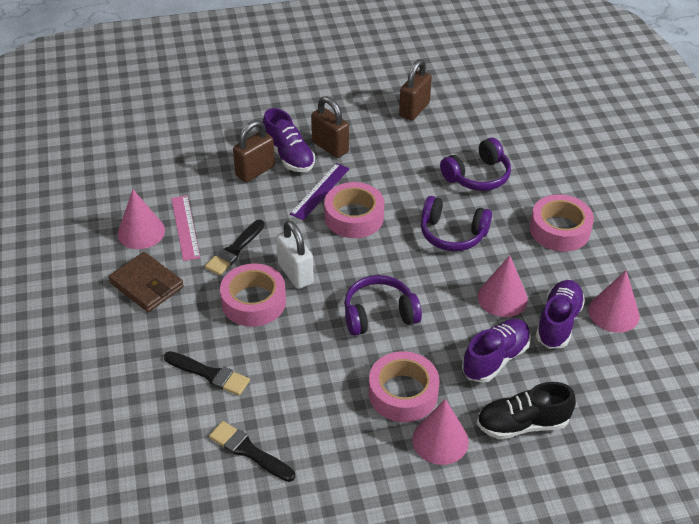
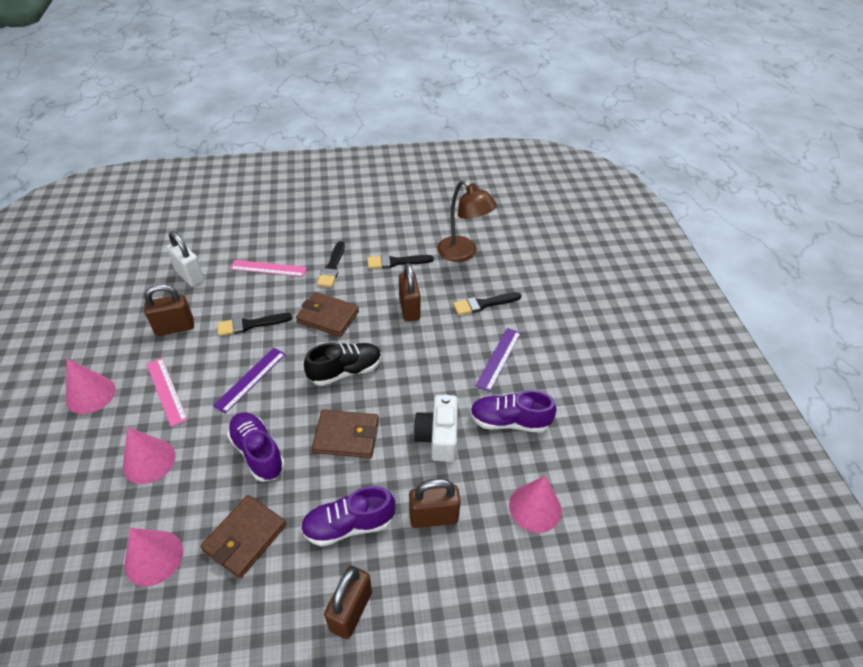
black brush: 3 -> 4
brown lamp: 0 -> 1
brown padlock: 3 -> 4
brown wallet: 1 -> 3
pink ruler: 1 -> 2
pink tape: 4 -> 0
purple headphones: 3 -> 0
purple ruler: 1 -> 2
white camera: 0 -> 1

